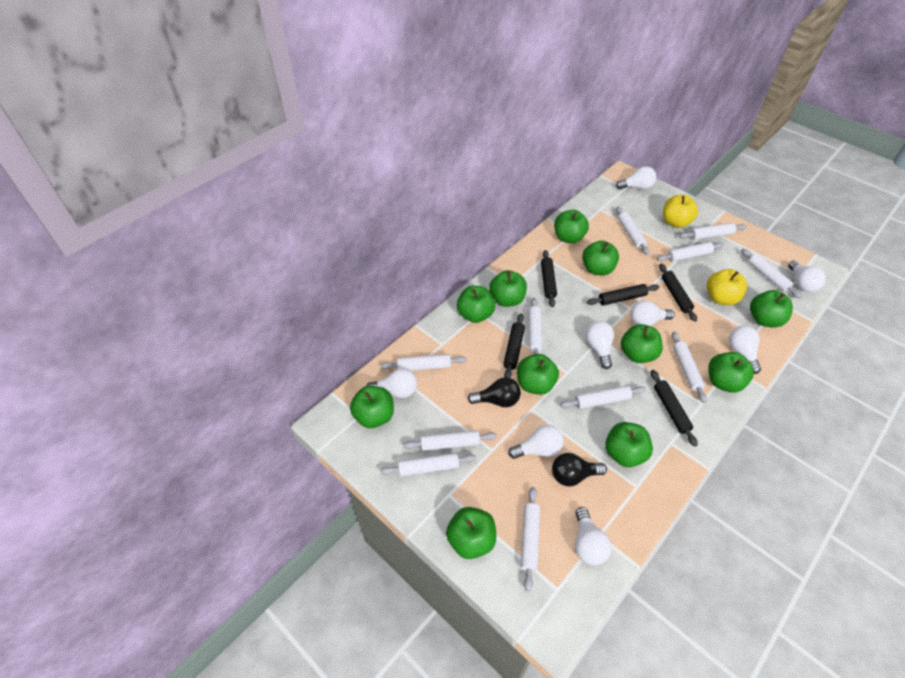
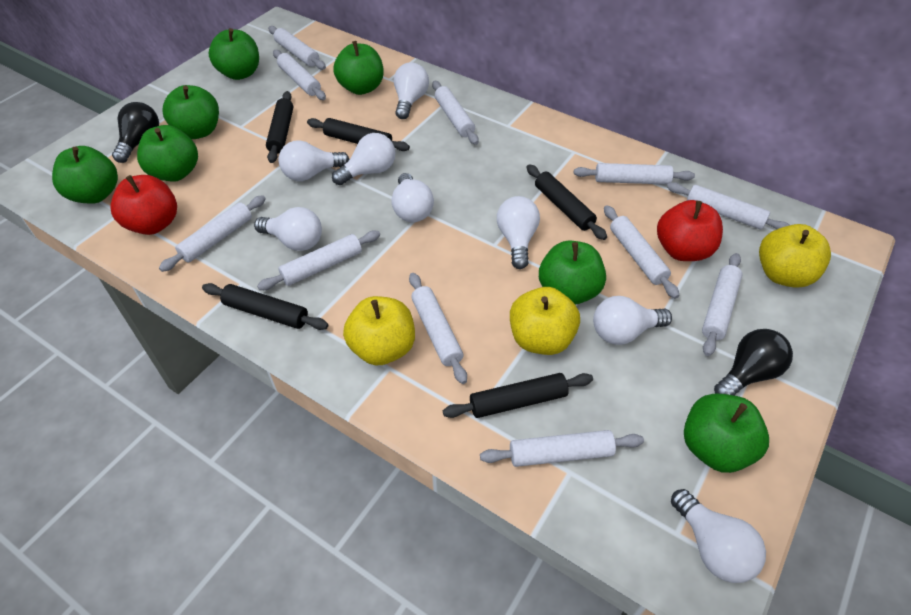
green apple: 11 -> 7
red apple: 0 -> 2
yellow apple: 2 -> 3

